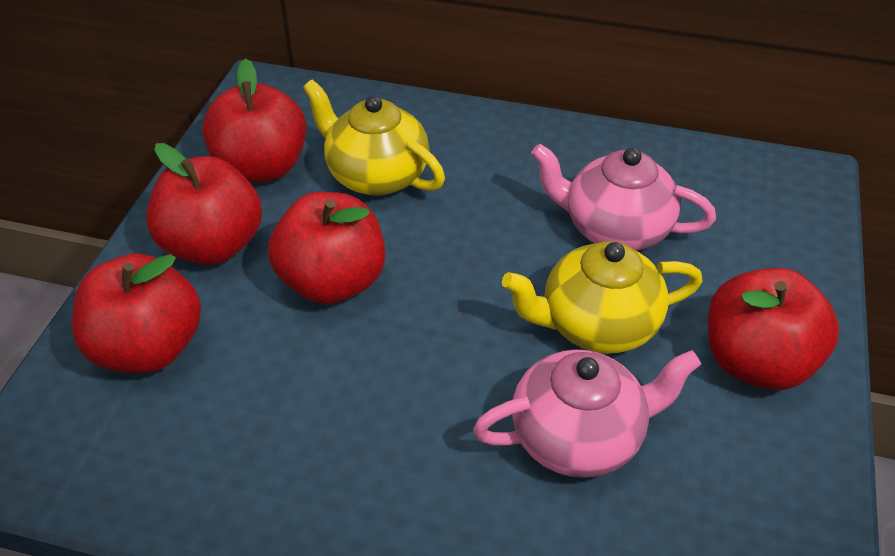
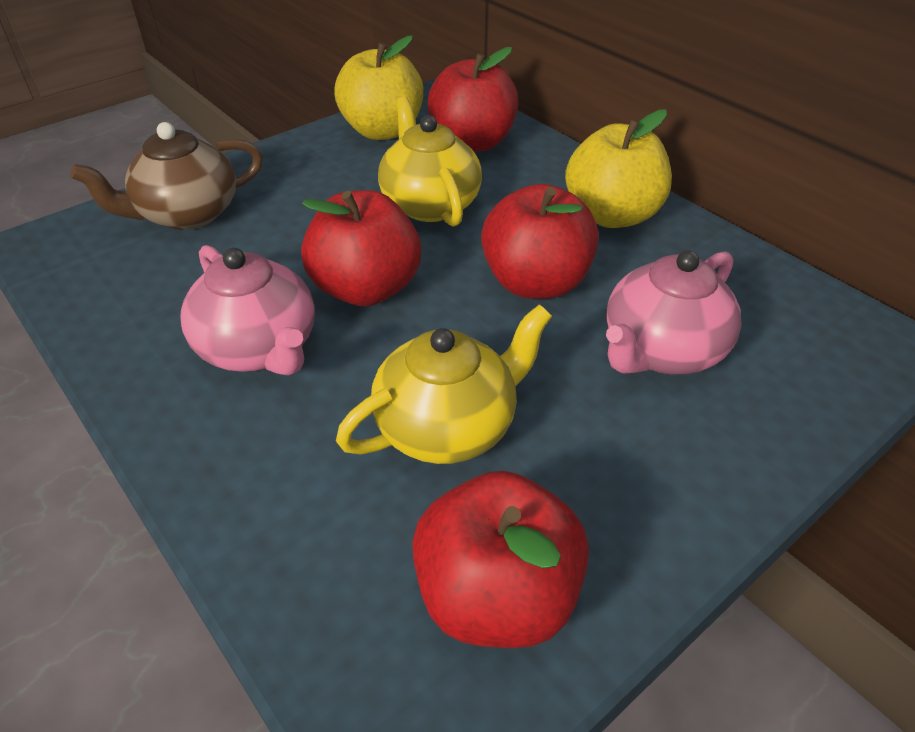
brown teapot: 0 -> 1
red apple: 5 -> 4
yellow apple: 0 -> 2

